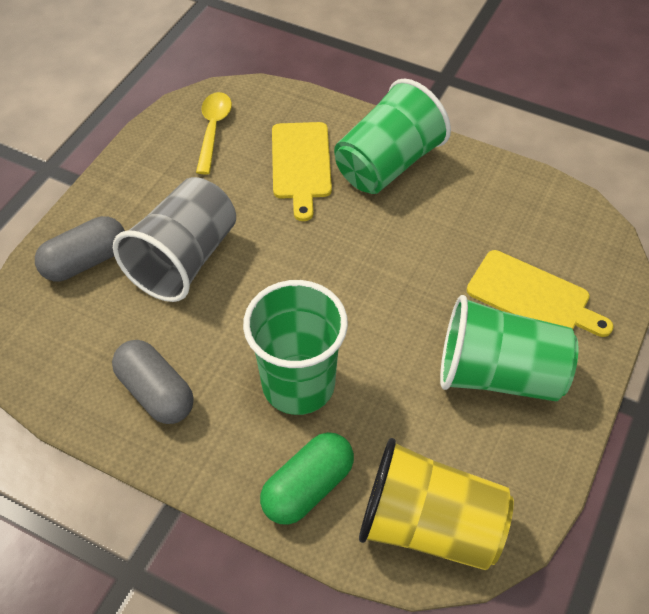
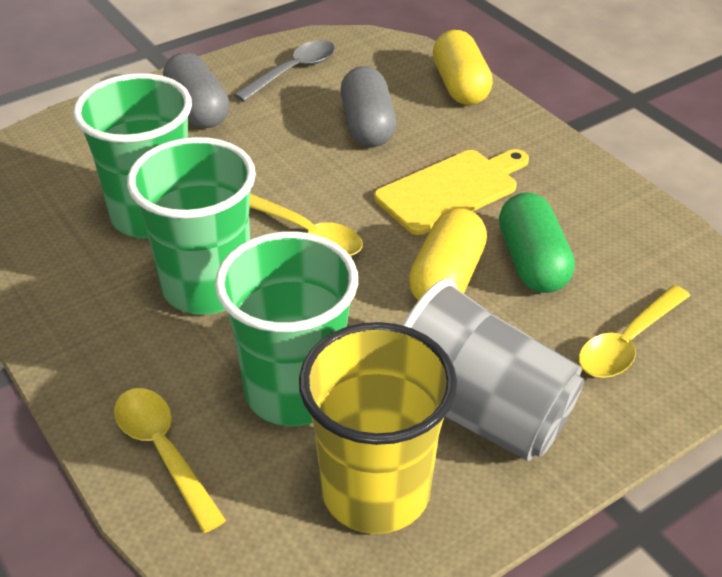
grey spoon: 0 -> 1
yellow capsule: 0 -> 2
yellow cutting board: 2 -> 1
yellow spoon: 1 -> 3

